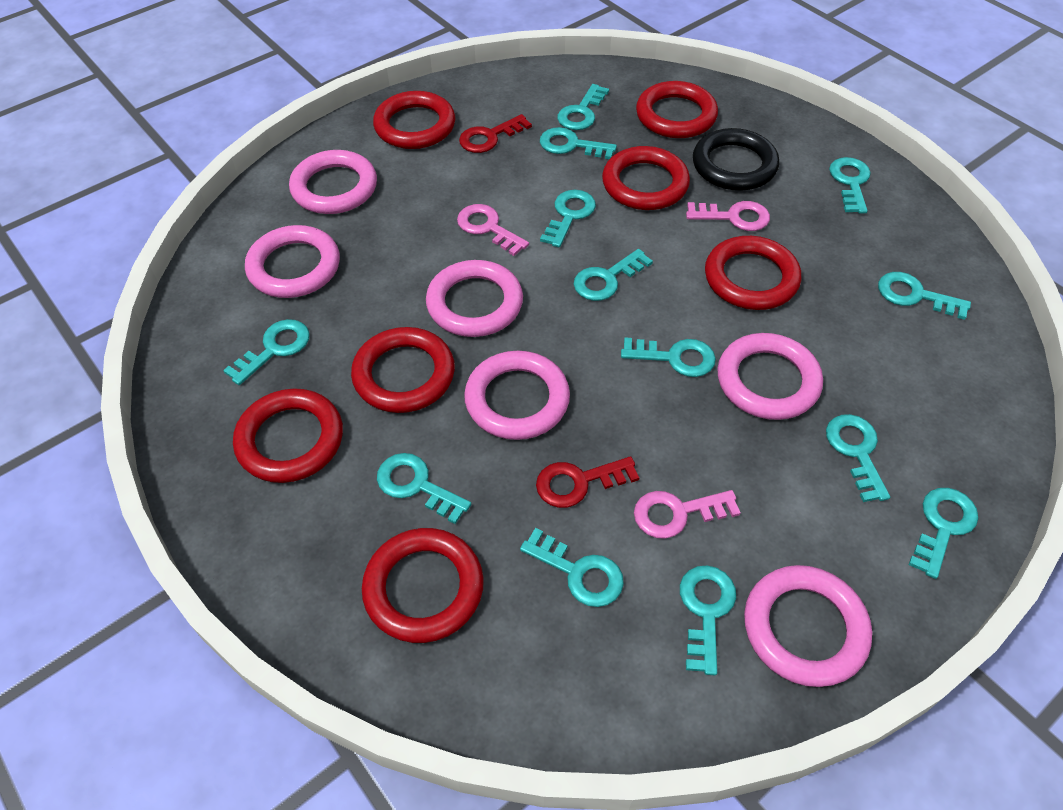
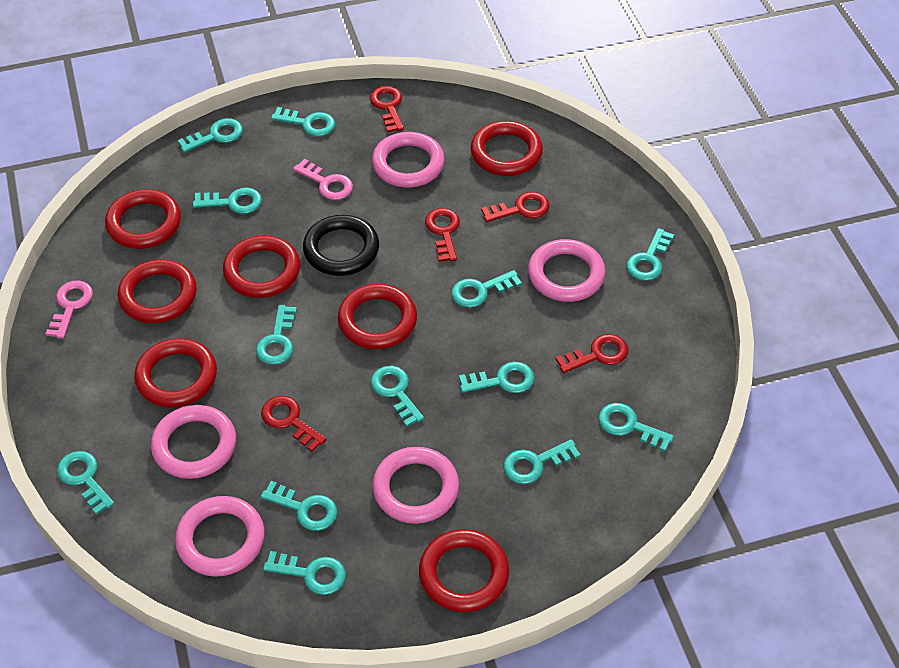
pink key: 3 -> 2
pink ring: 6 -> 5
red key: 2 -> 5

